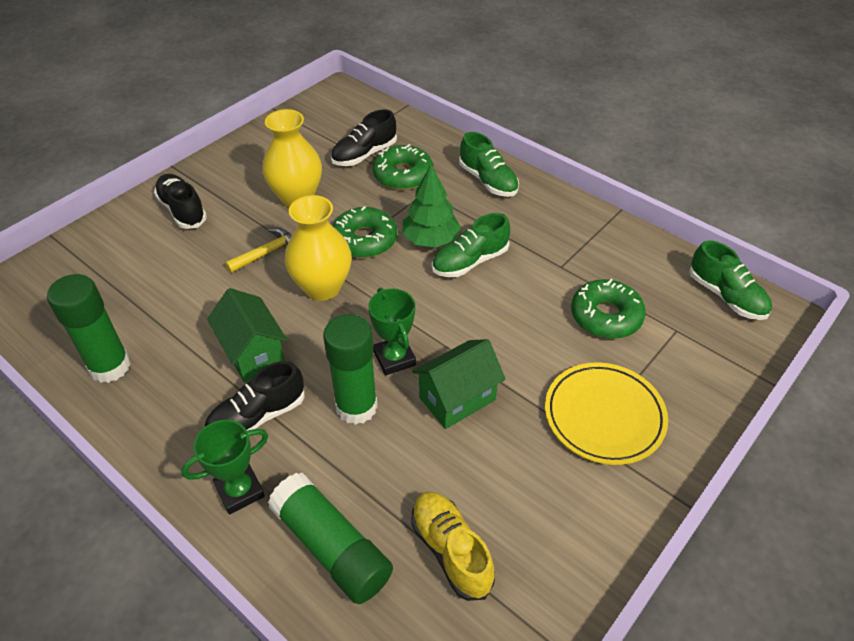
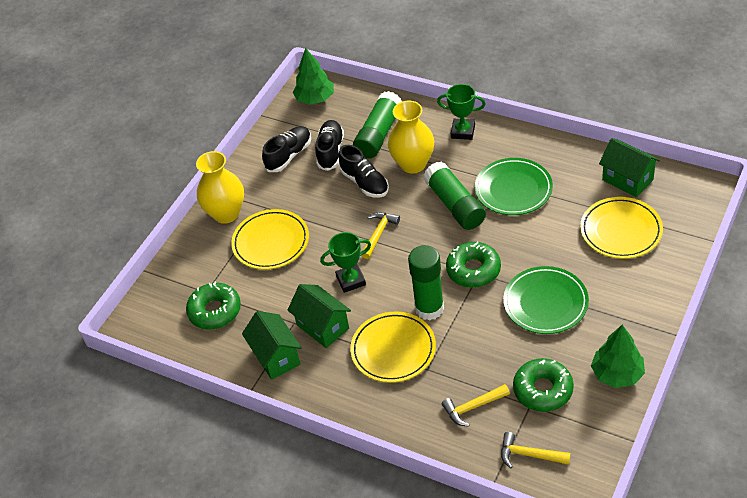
green house: 2 -> 3
green plate: 0 -> 2
green shoe: 3 -> 0
green tree: 1 -> 2
yellow hammer: 1 -> 3
yellow plate: 1 -> 3
yellow shoe: 1 -> 0

